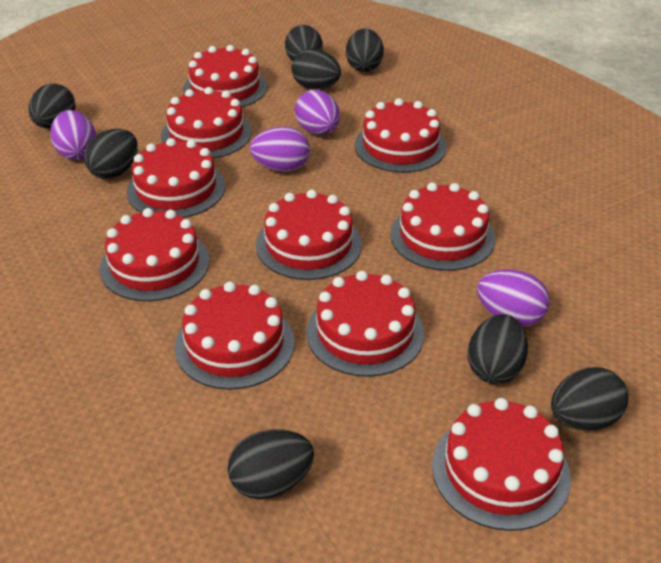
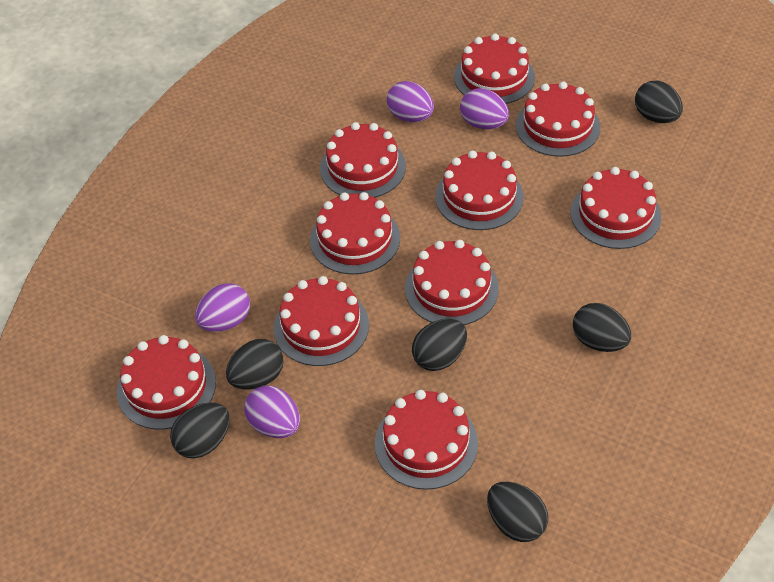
black egg: 8 -> 6

